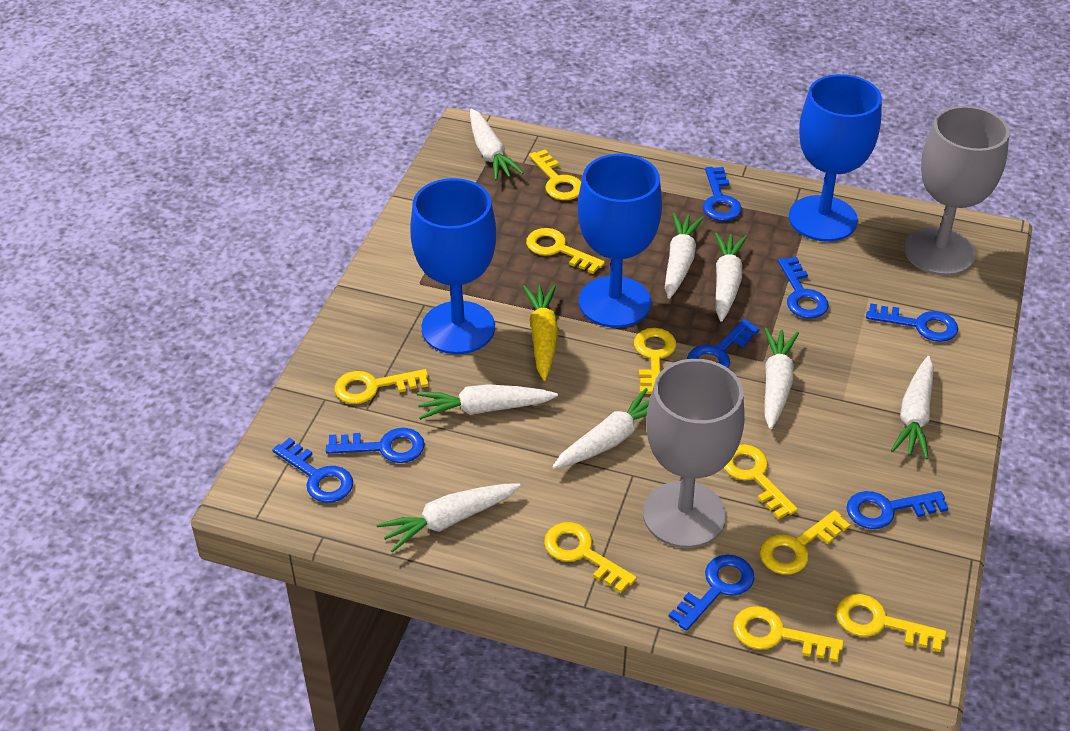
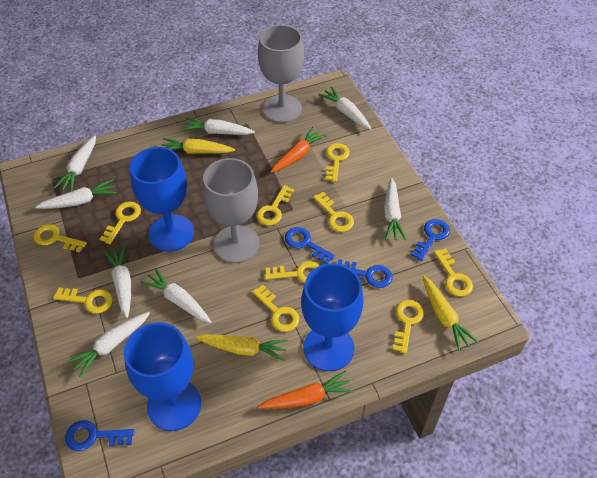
blue key: 8 -> 4
orange carrot: 0 -> 2
yellow carrot: 1 -> 3
yellow key: 9 -> 10

